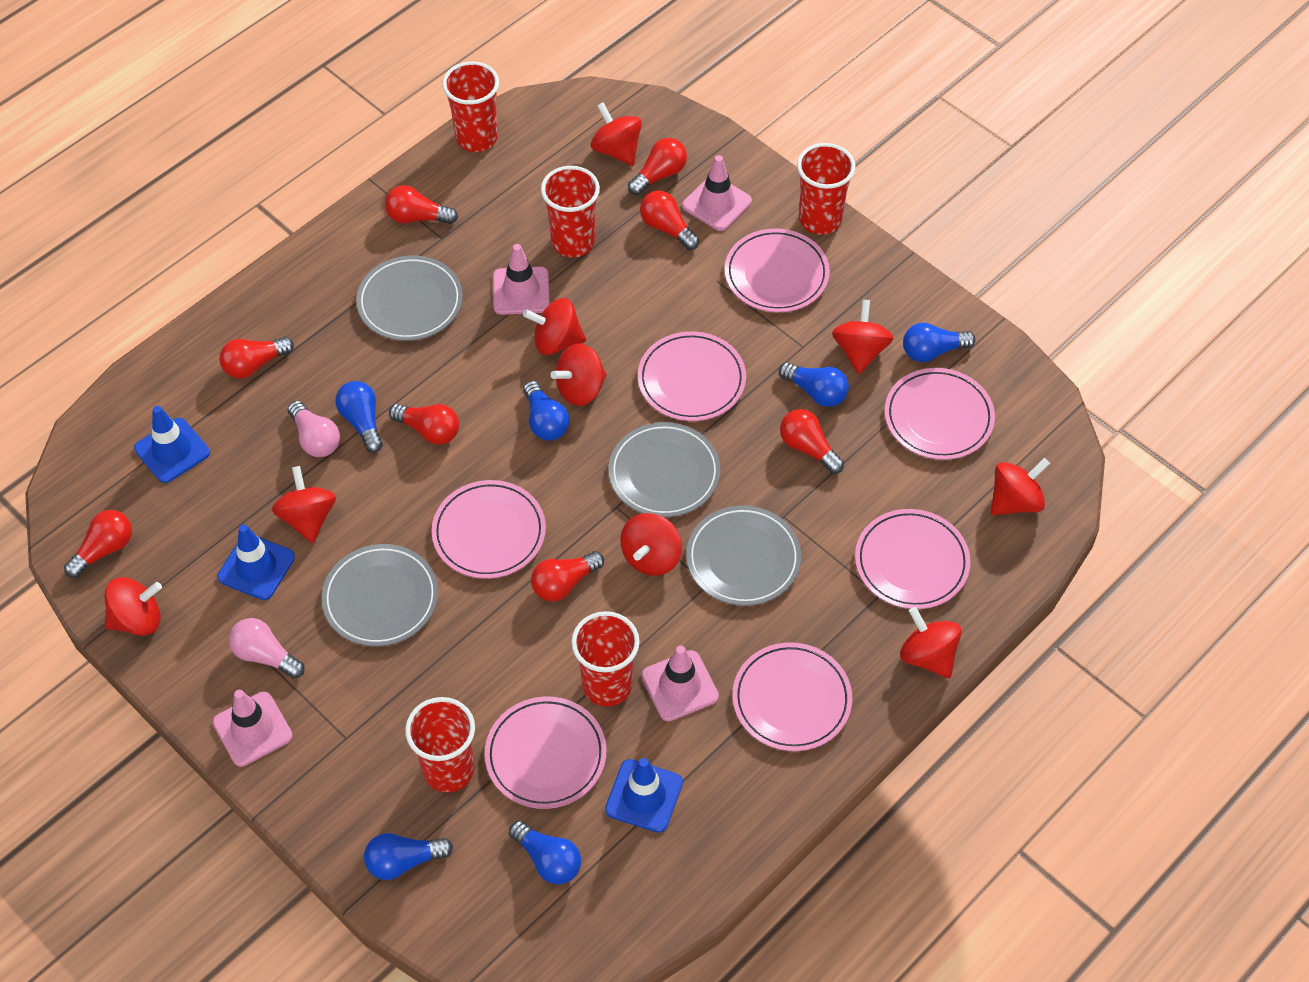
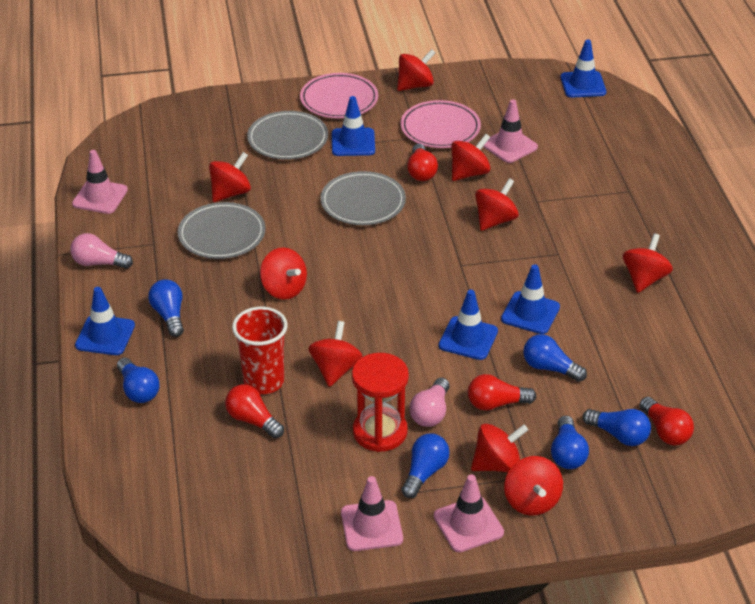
blue traffic cone: 3 -> 5
grey plate: 4 -> 3
pink plate: 7 -> 2
red cup: 5 -> 1
red hourglass: 0 -> 1
red light bulb: 8 -> 4

